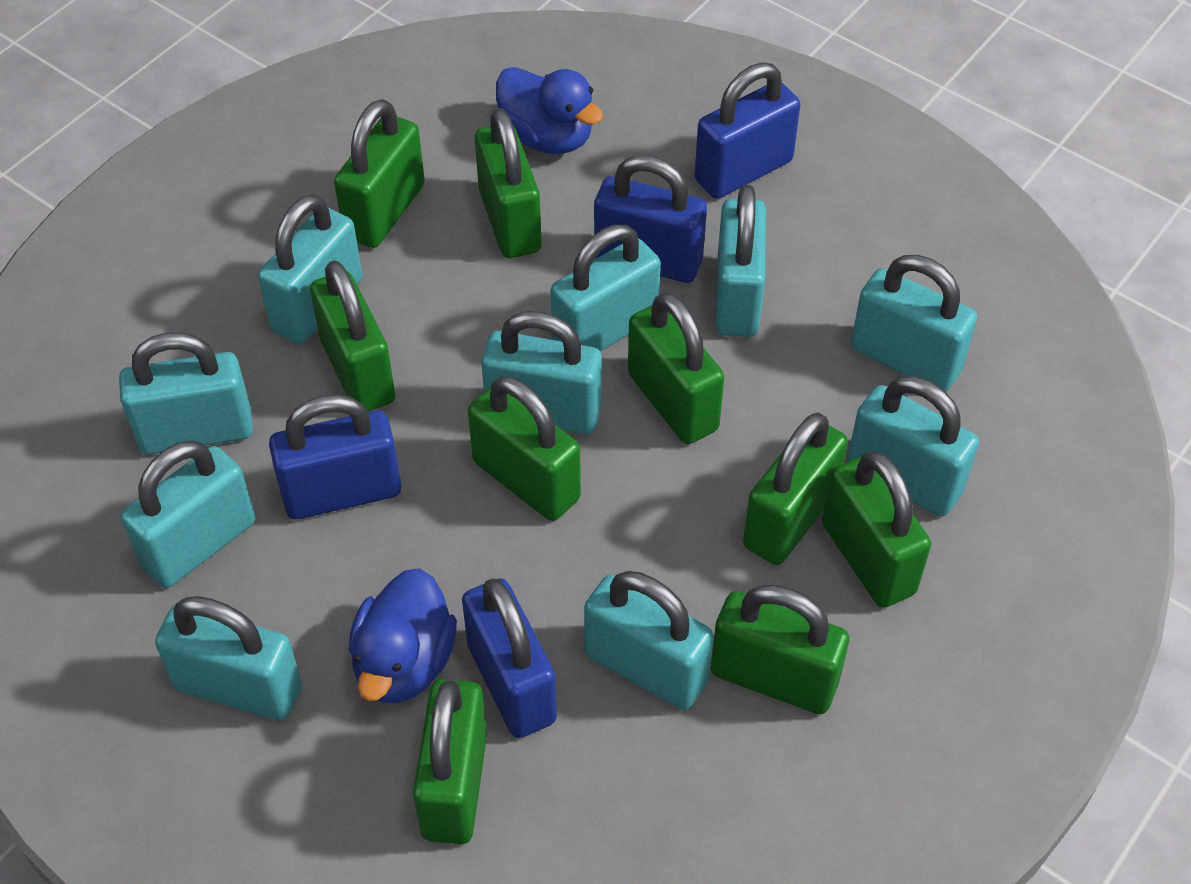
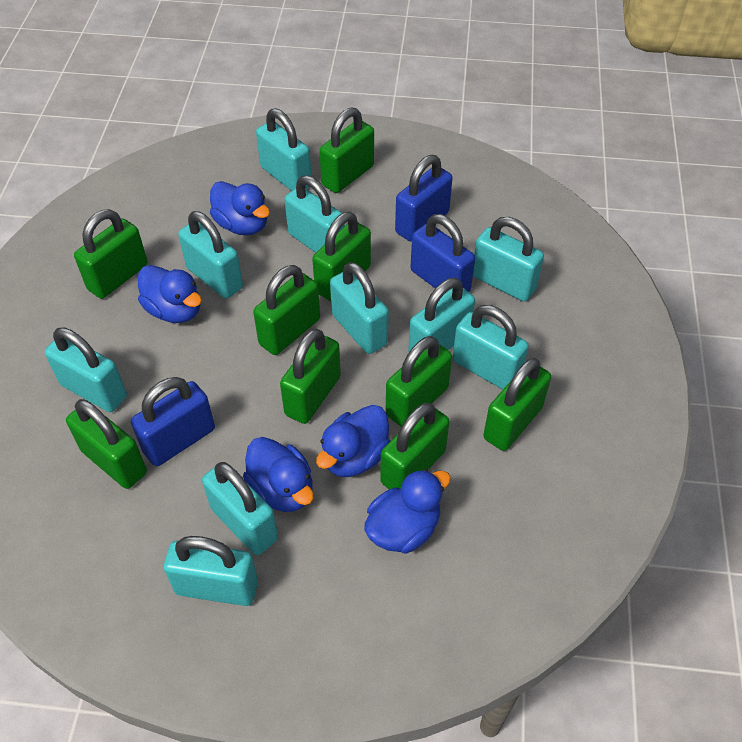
blue duck: 2 -> 5
blue padlock: 4 -> 3

